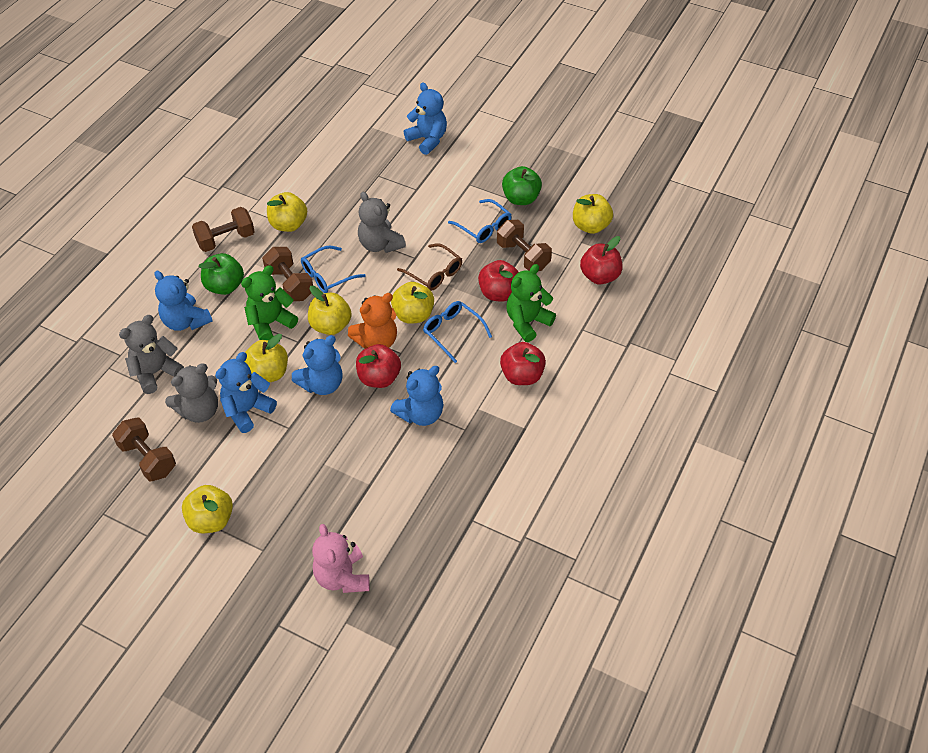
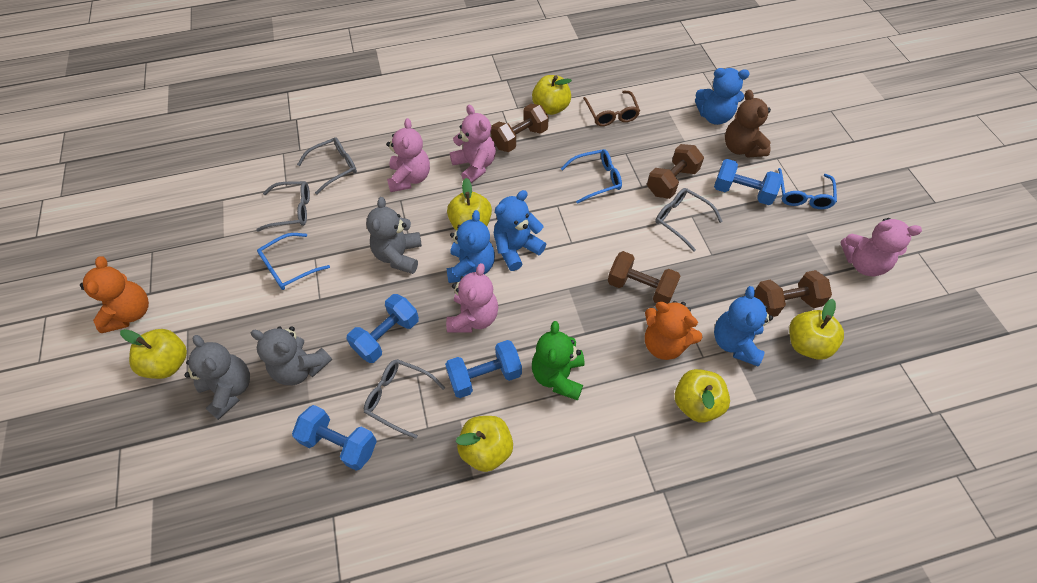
blue dumbbell: 0 -> 4
blue teddy bear: 5 -> 4
brown teddy bear: 0 -> 1
green apple: 2 -> 0
green teddy bear: 2 -> 1
grey glasses: 0 -> 4
orange teddy bear: 1 -> 2
pink teddy bear: 1 -> 4
red apple: 4 -> 0

